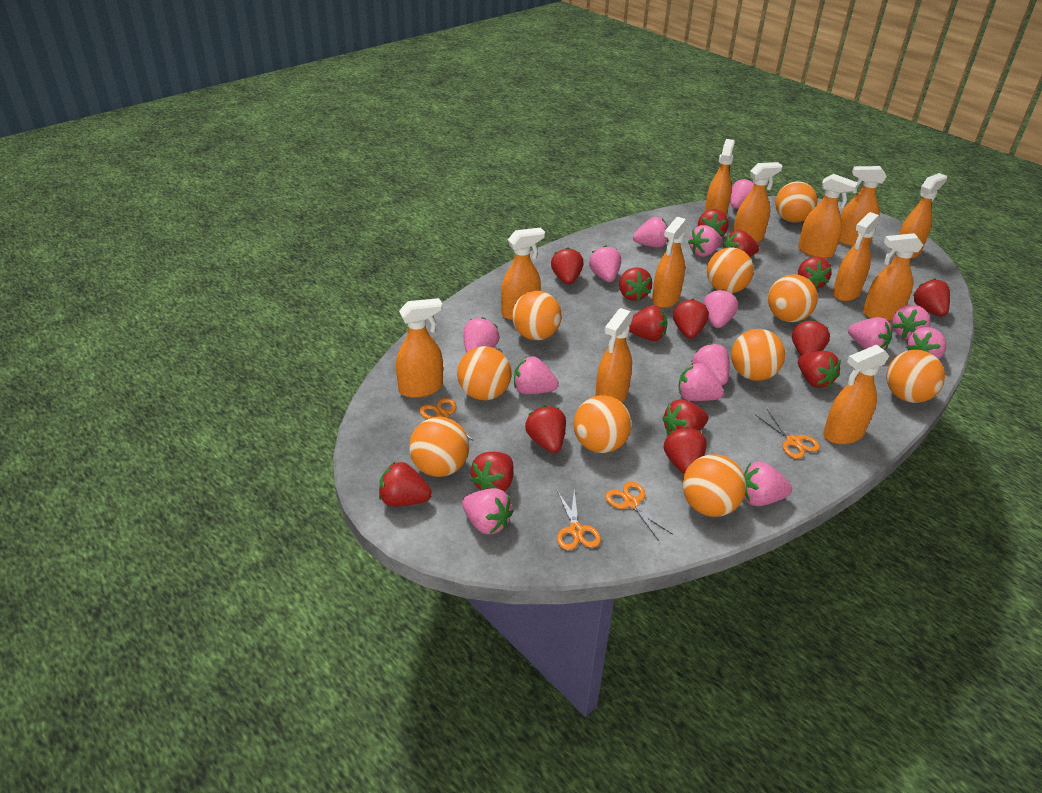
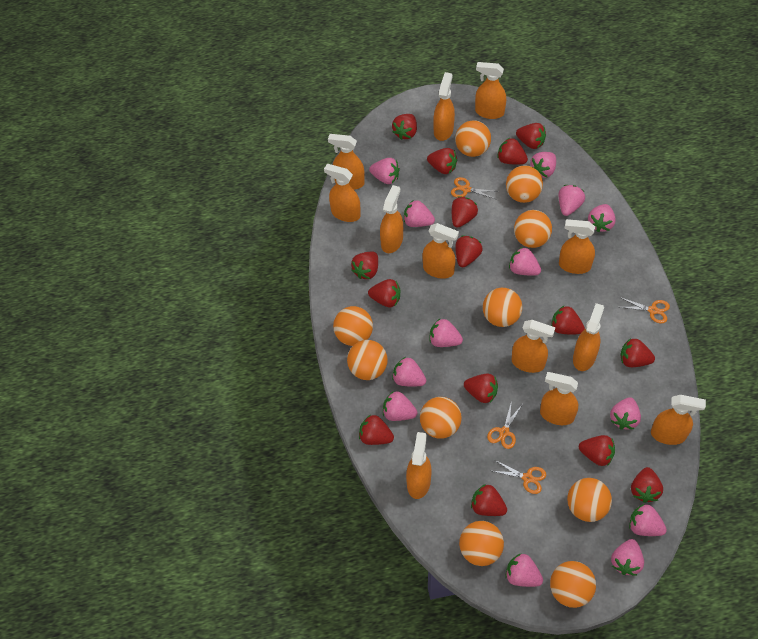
pink strawberry: 14 -> 13

